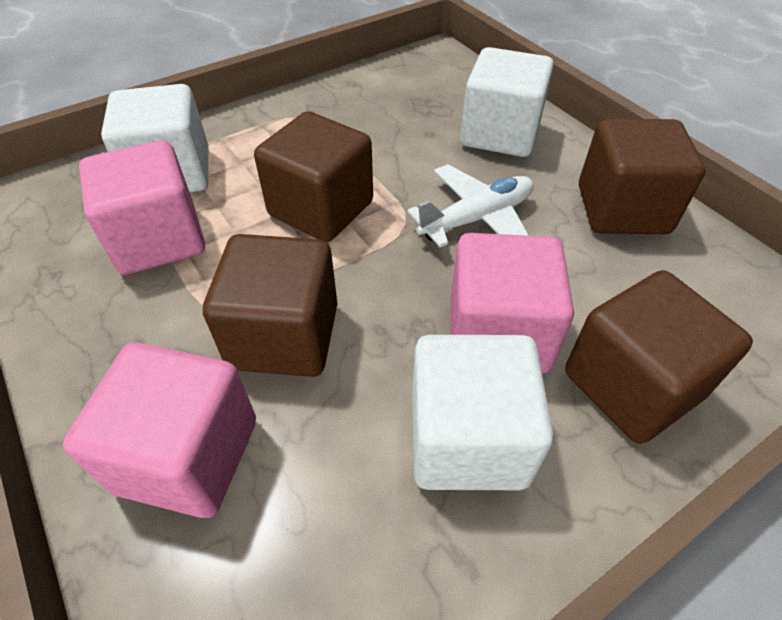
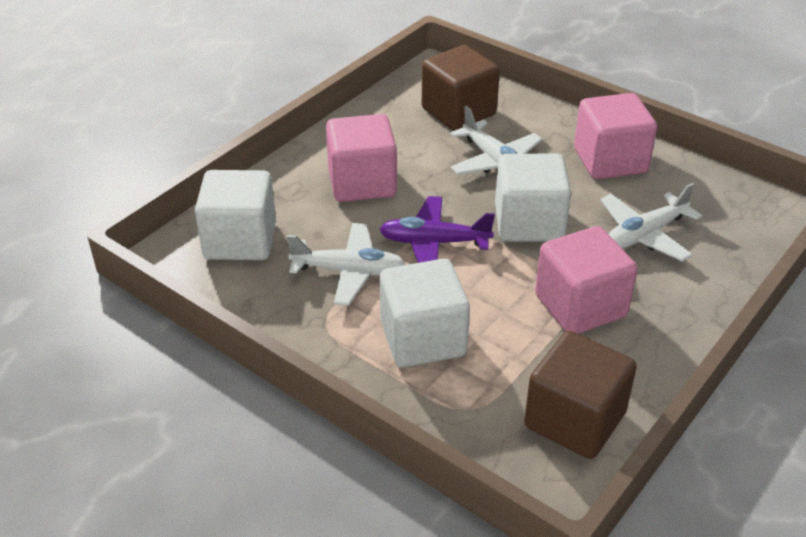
brown cube: 4 -> 2
purple plane: 0 -> 1
white plane: 1 -> 3

